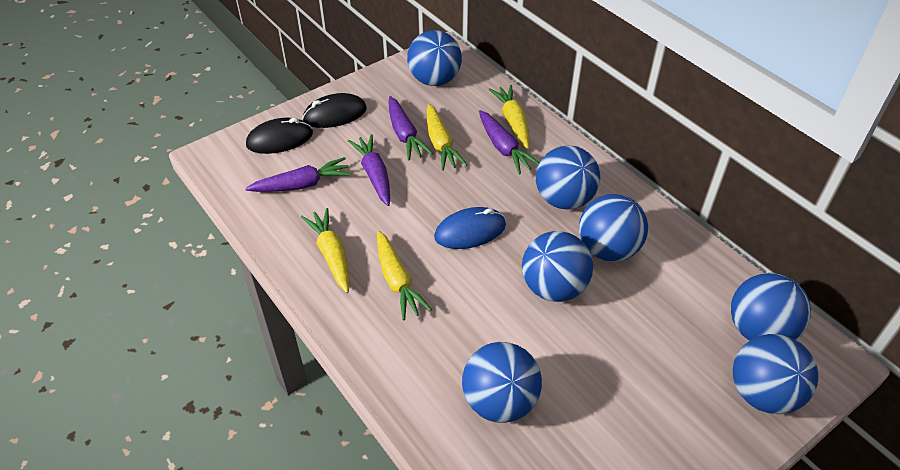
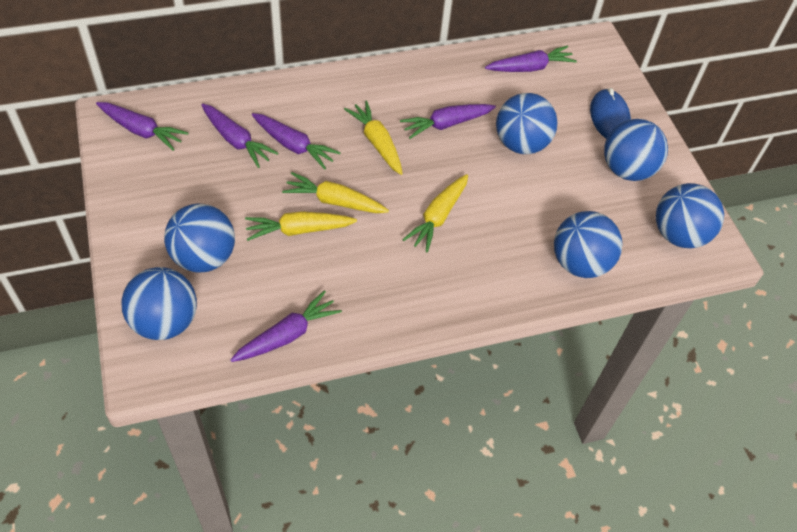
black mouse: 2 -> 0
blue ball: 7 -> 6
purple carrot: 4 -> 6

